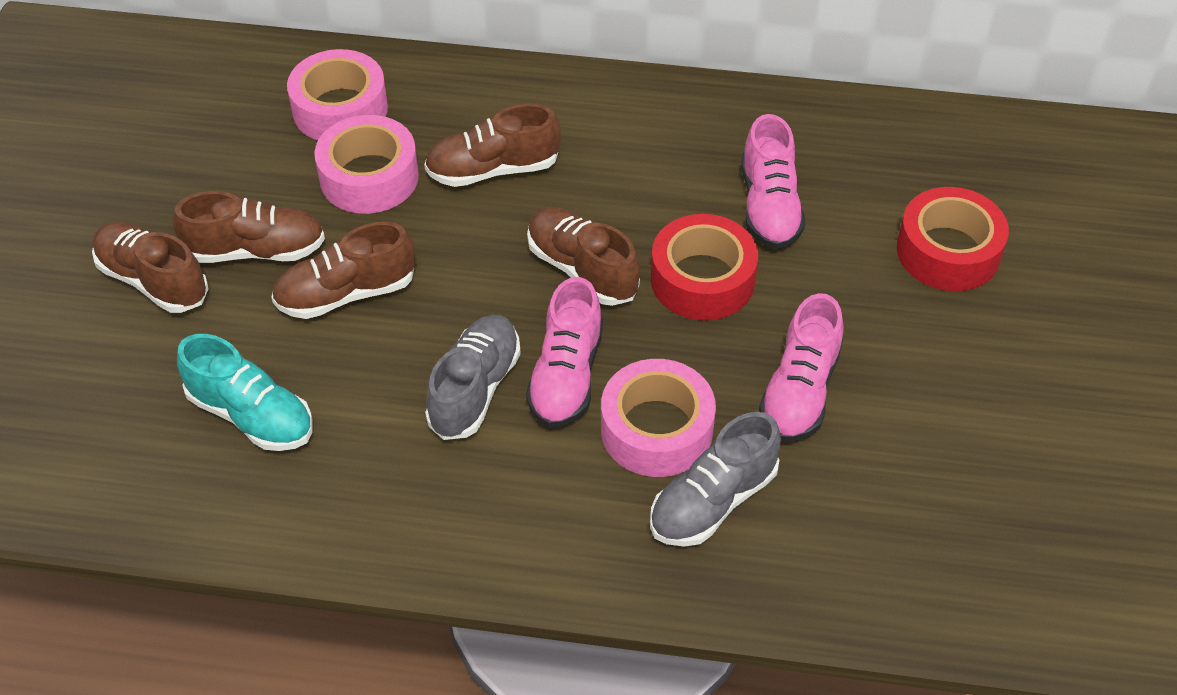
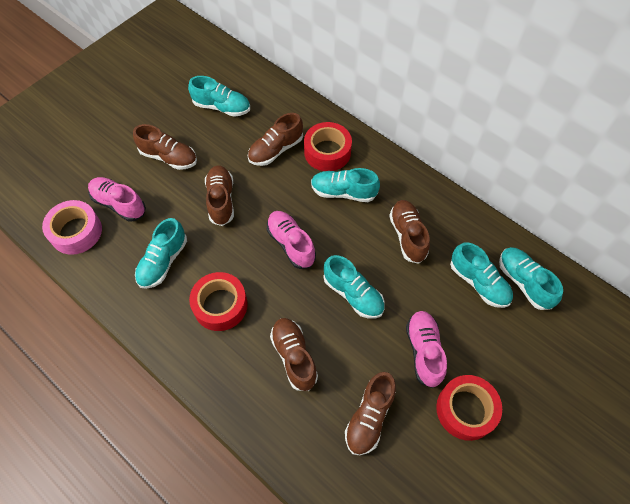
brown shoe: 5 -> 6
grey shoe: 2 -> 0
pink tape: 3 -> 1
red tape: 2 -> 3
turquoise shoe: 1 -> 6

